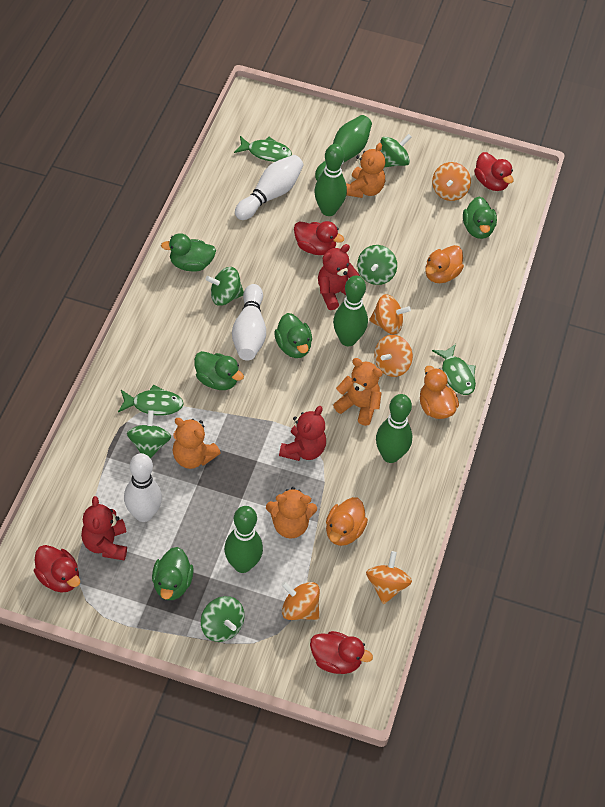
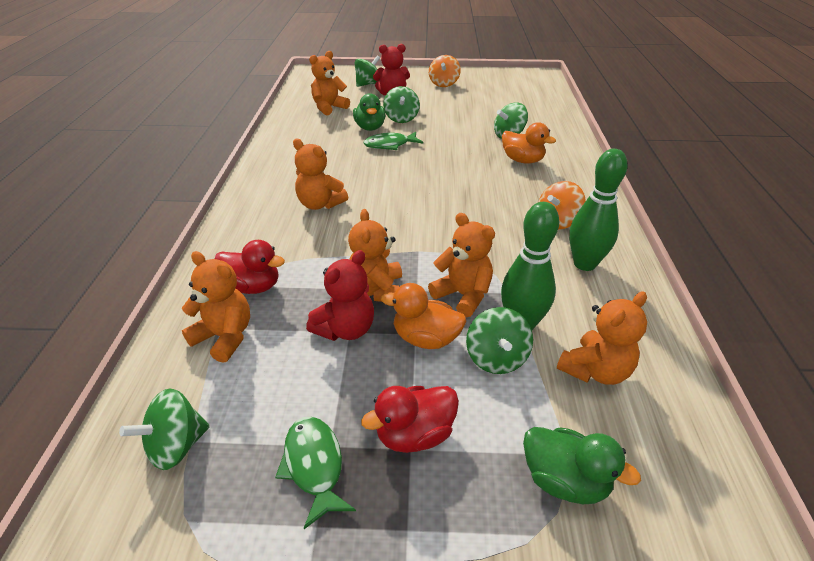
green bowling pin: 5 -> 2
green duck: 5 -> 2
green fish: 3 -> 2
orange duck: 3 -> 2
orange spinning top: 5 -> 2
orange teddy bear: 4 -> 6
red duck: 4 -> 2
red teddy bear: 3 -> 2
white bowling pin: 3 -> 0

